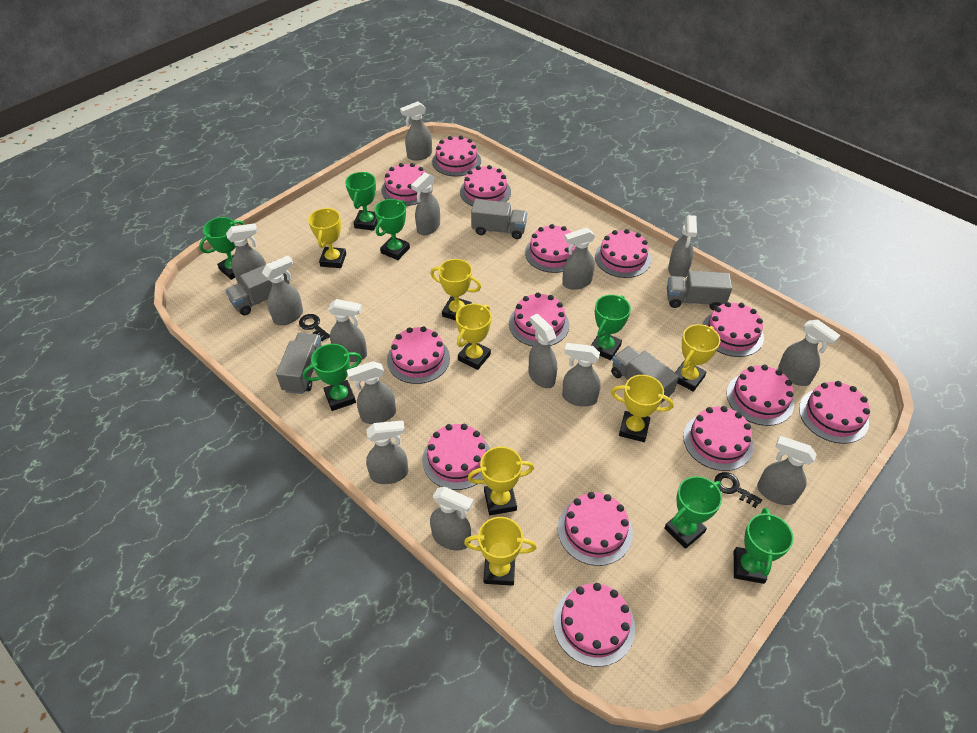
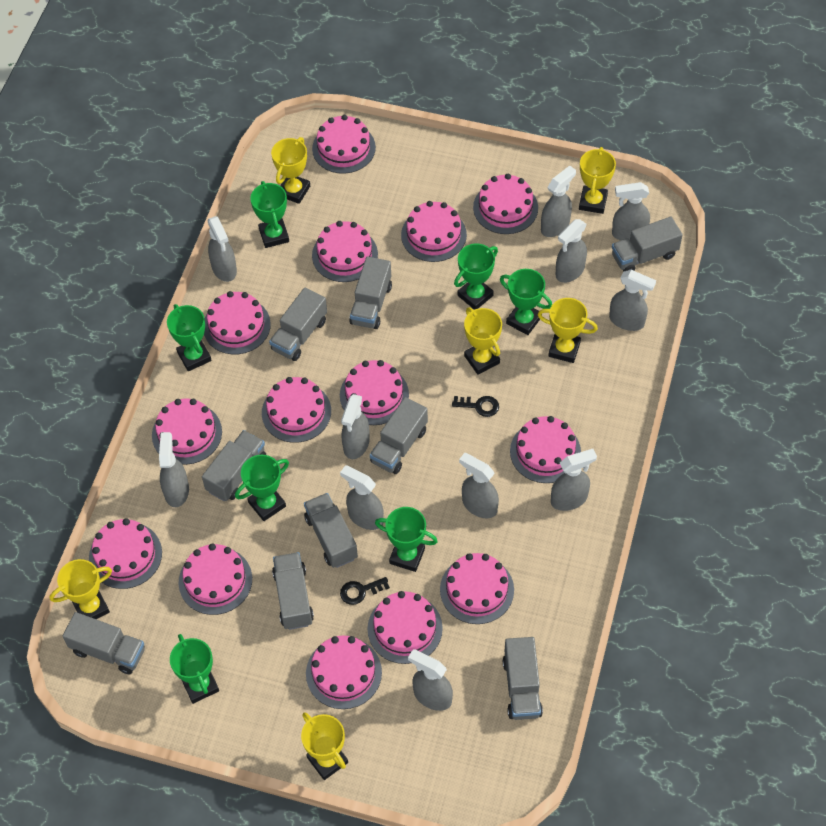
grey spray bottle: 14 -> 11
grey truck: 5 -> 9
yellow trophy: 7 -> 6

